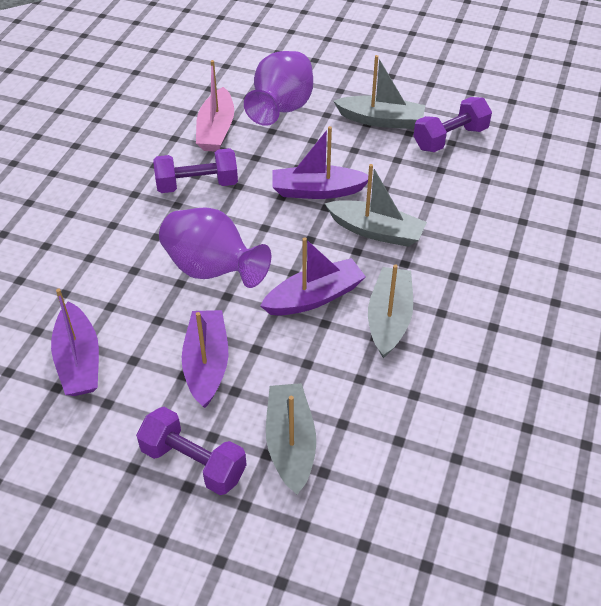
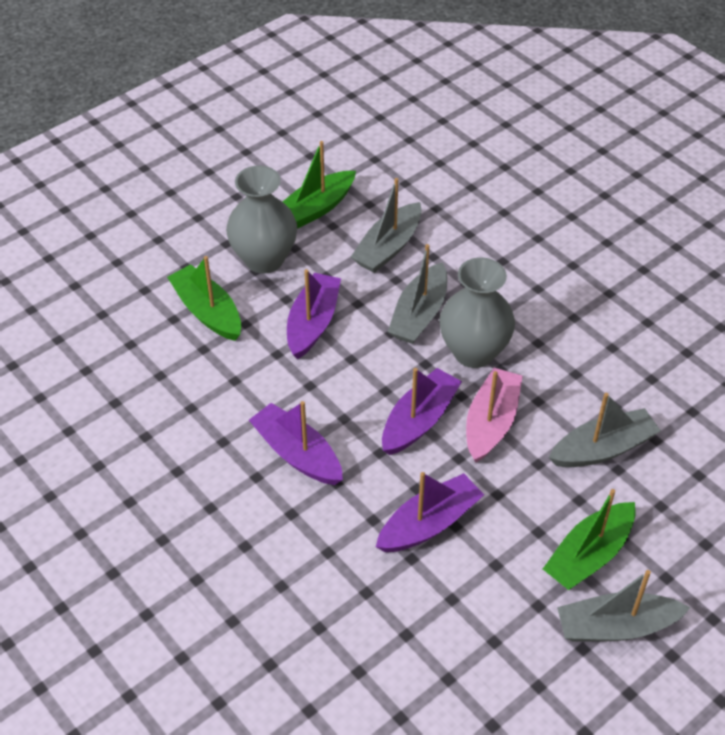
green boat: 0 -> 3
grey vase: 0 -> 2
purple dumbbell: 3 -> 0
purple vase: 2 -> 0

